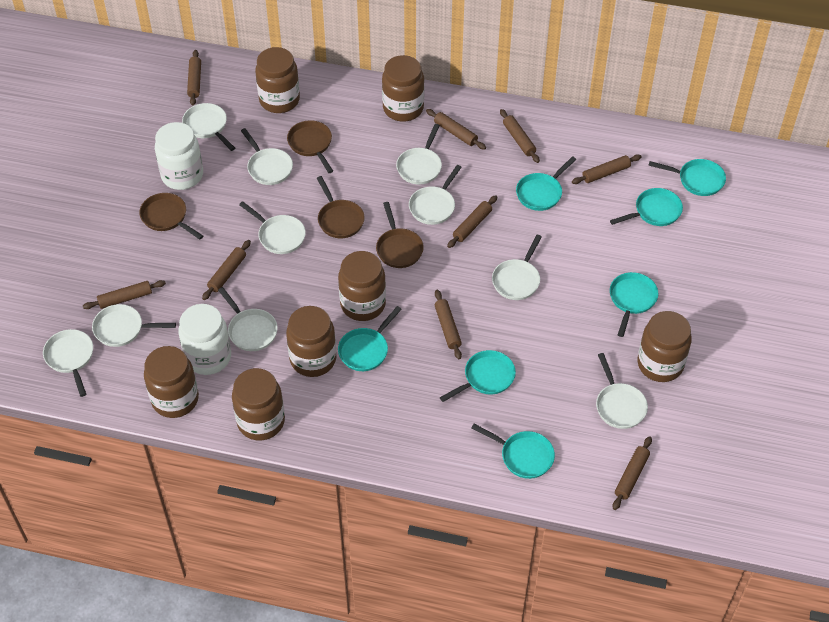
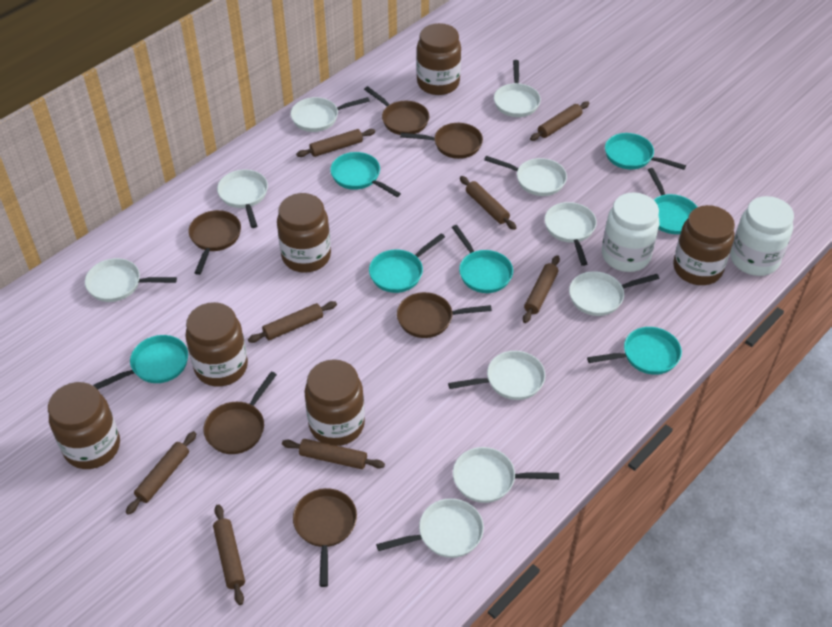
brown jar: 7 -> 6
brown pan: 4 -> 6
brown rolling pin: 9 -> 8

